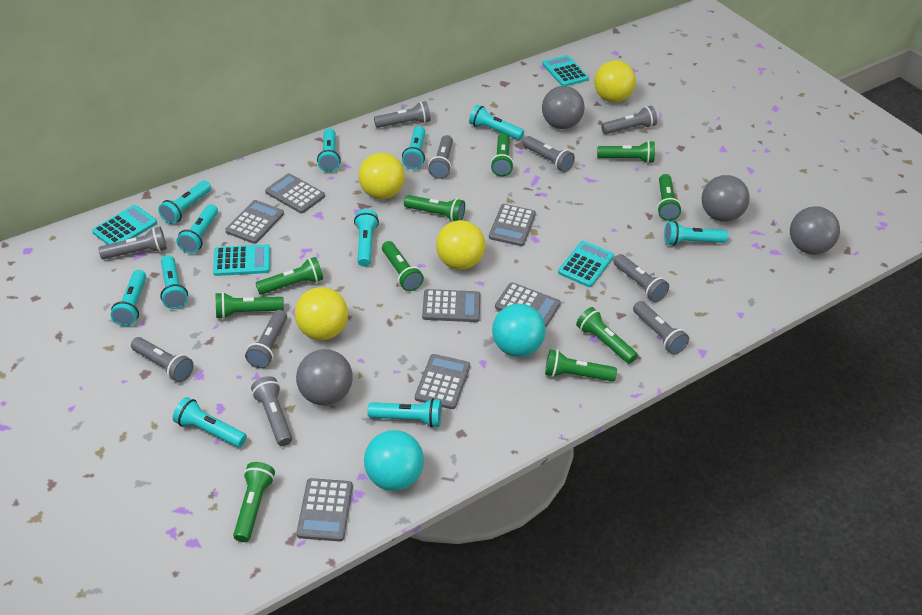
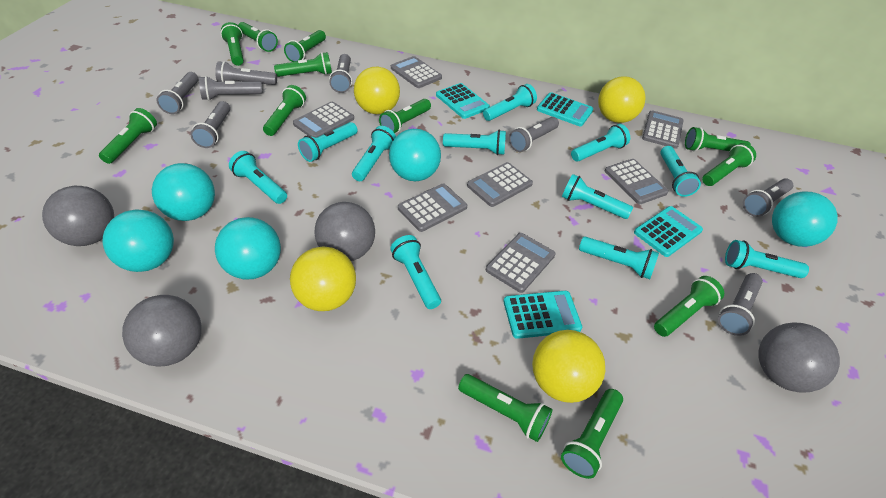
green flashlight: 10 -> 12
grey flashlight: 10 -> 8
turquoise ball: 2 -> 5

